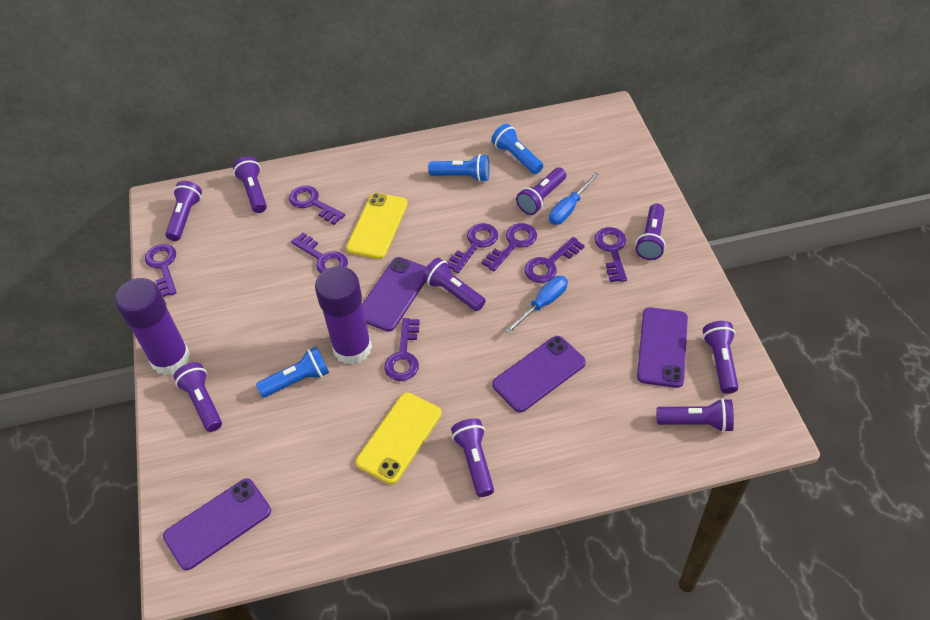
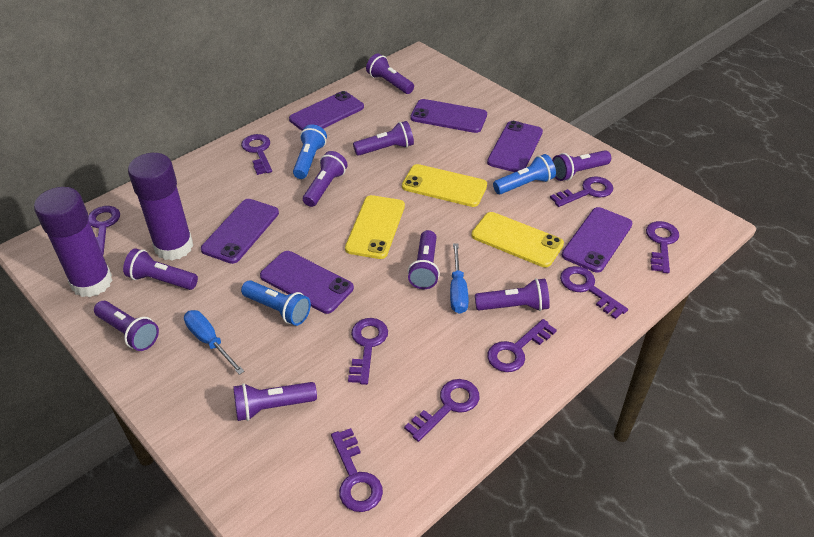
purple key: 8 -> 9
purple phone: 4 -> 6
yellow phone: 2 -> 3

